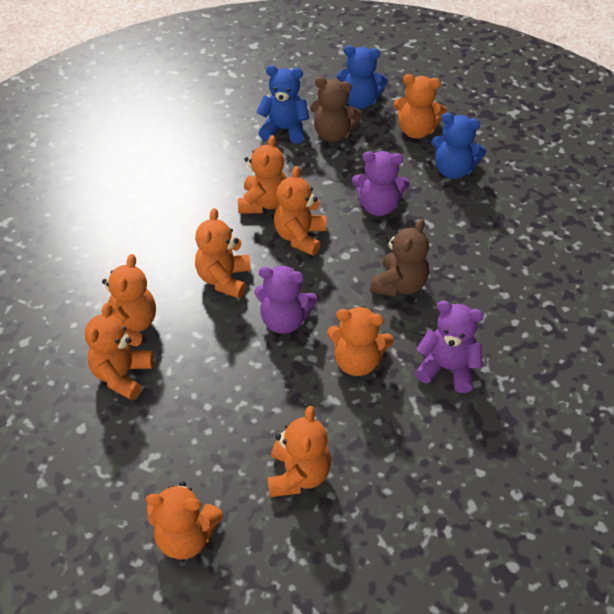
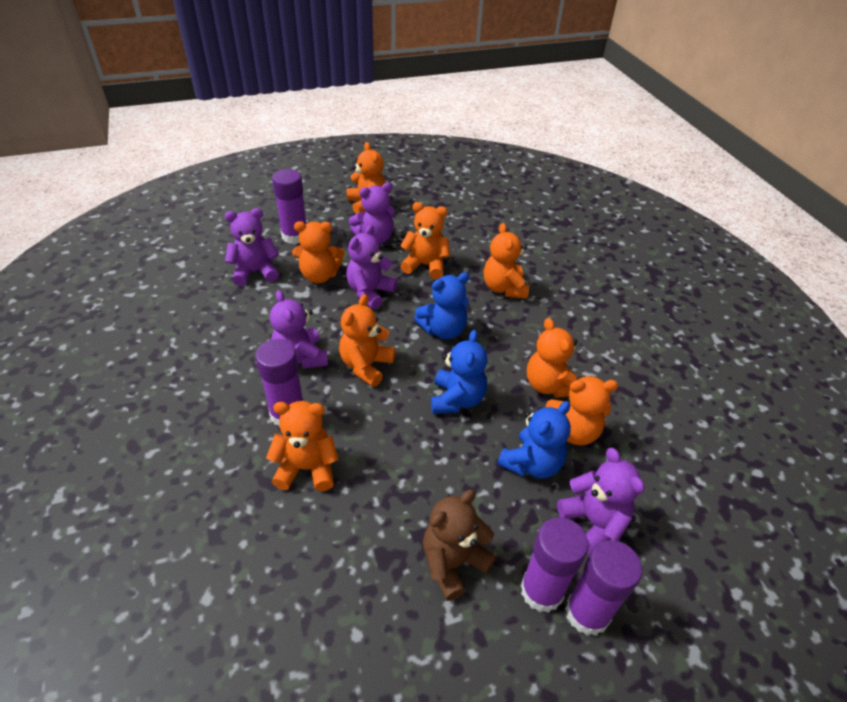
brown teddy bear: 2 -> 1
orange teddy bear: 9 -> 8
purple glue stick: 0 -> 4
purple teddy bear: 3 -> 5

